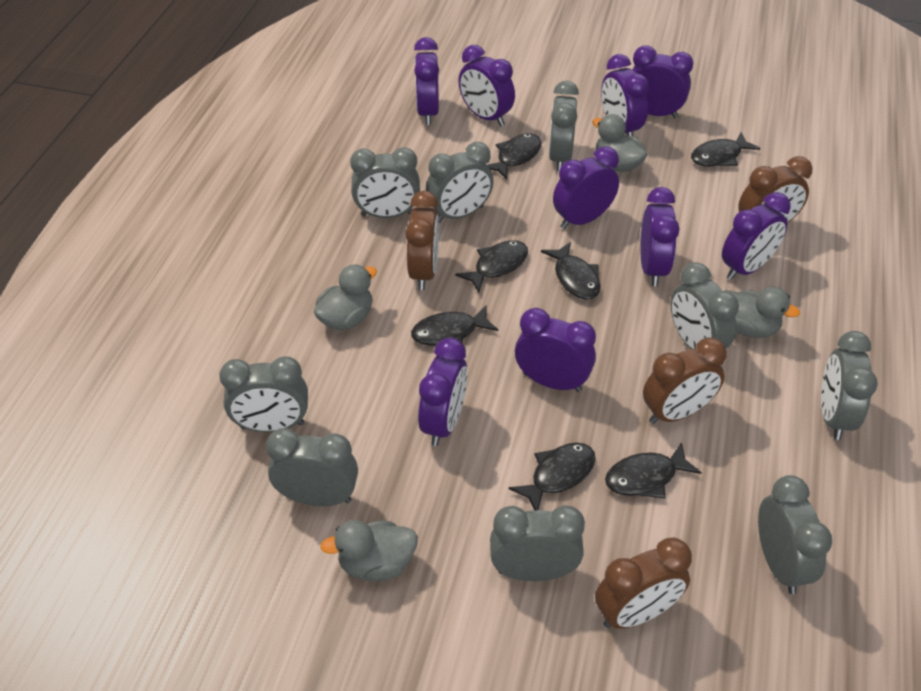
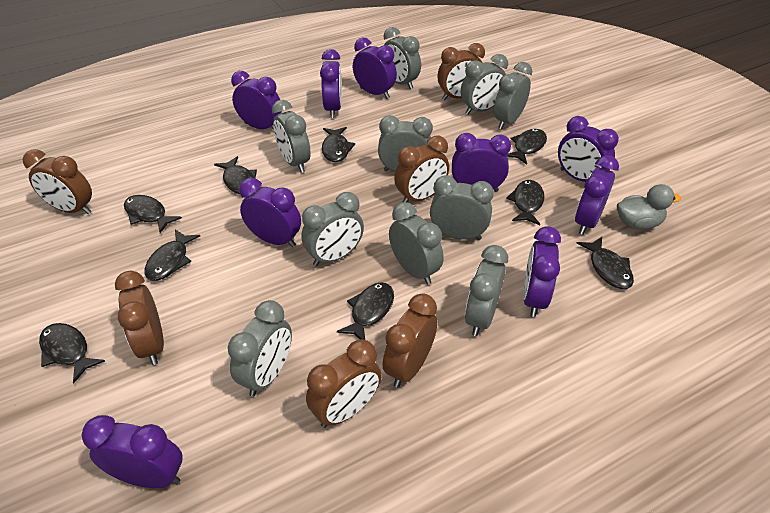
black fish: 7 -> 9
brown clock: 4 -> 6
grey clock: 9 -> 10
grey duck: 4 -> 1

